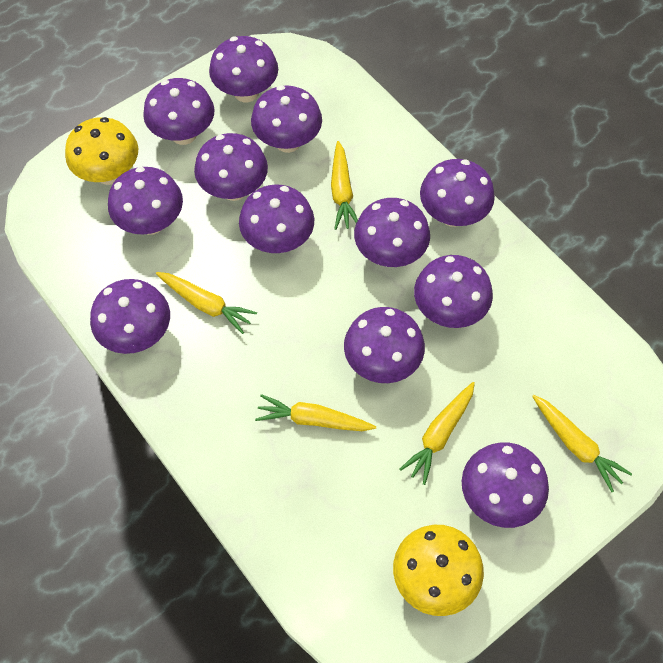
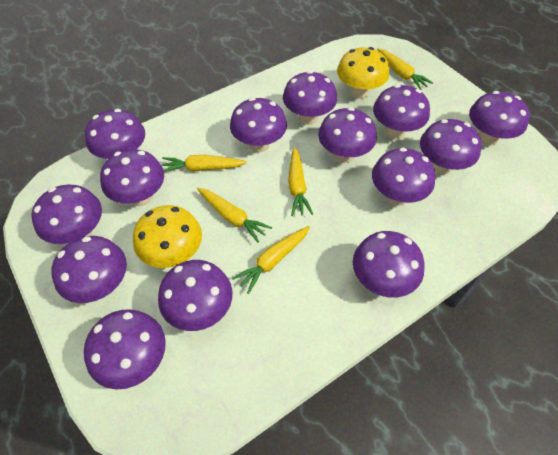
purple mushroom: 12 -> 14

